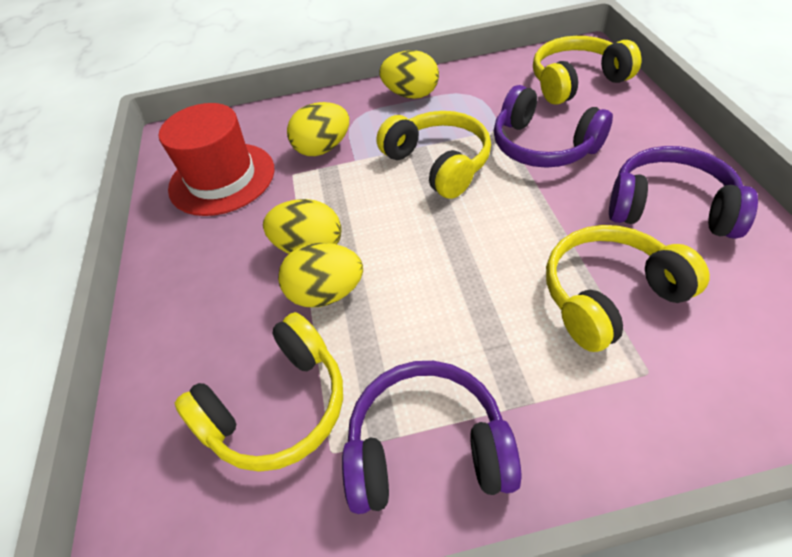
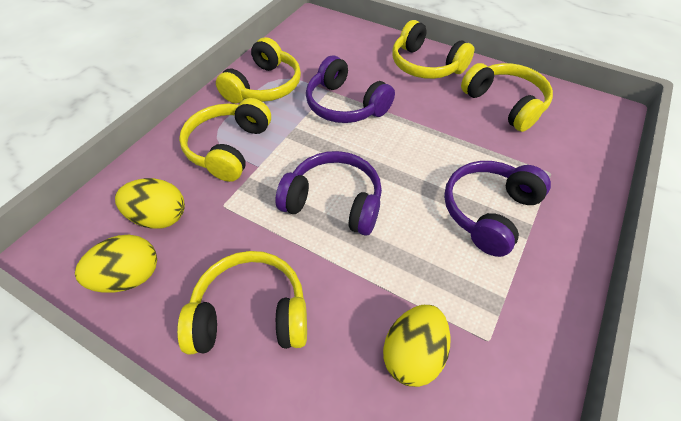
red hat: 1 -> 0
yellow egg: 4 -> 3
yellow headphones: 4 -> 5

